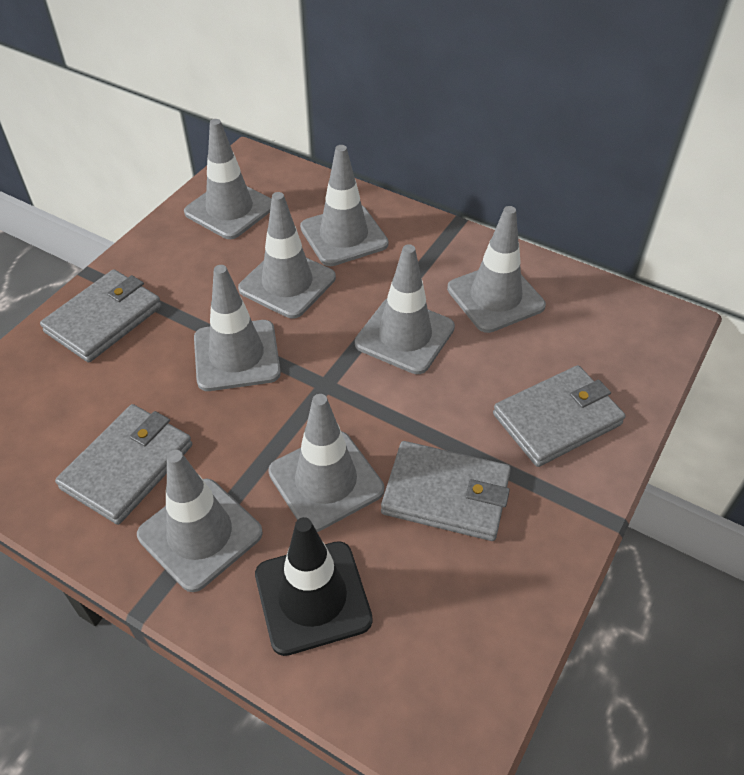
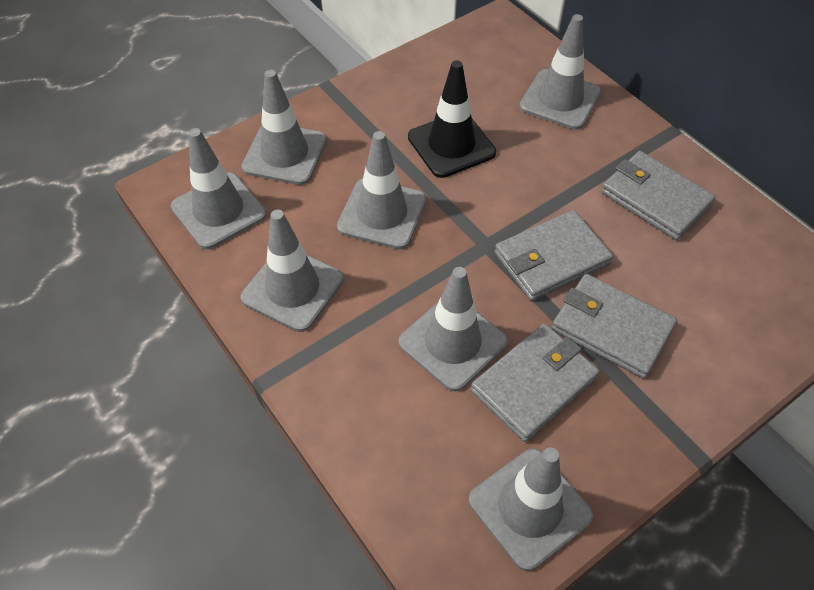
grey traffic cone: 8 -> 7

